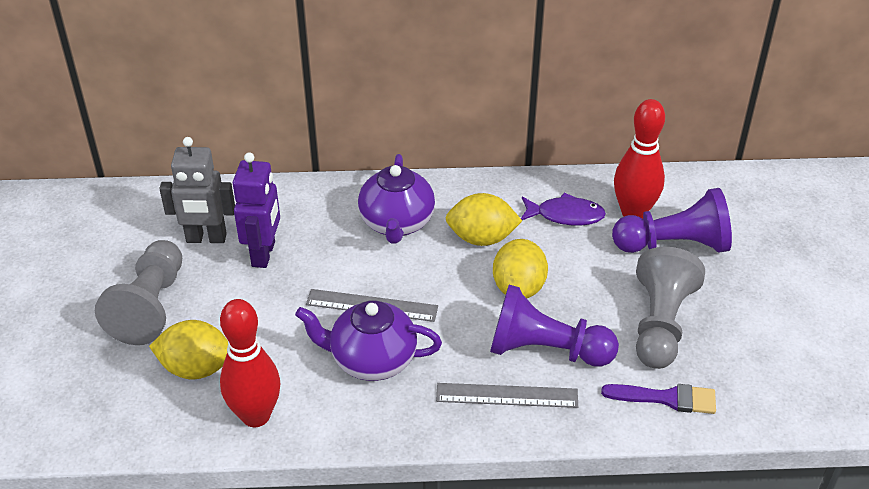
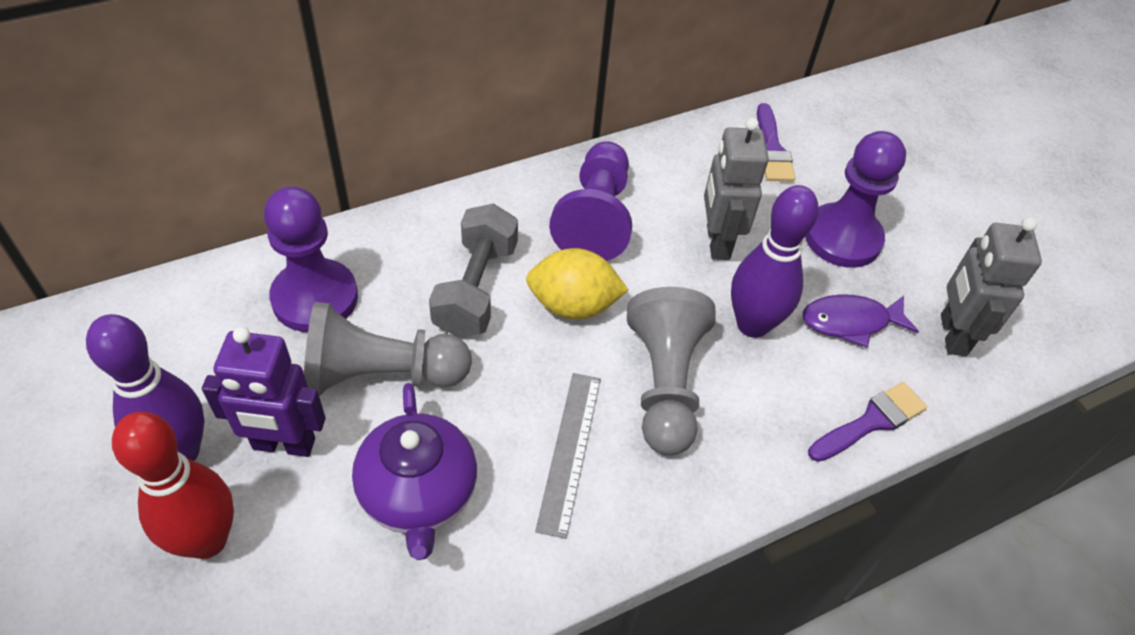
grey dumbbell: 0 -> 1
grey robot: 1 -> 2
grey ruler: 2 -> 1
purple bowling pin: 0 -> 2
purple brush: 1 -> 2
purple pawn: 2 -> 3
purple teapot: 2 -> 1
red bowling pin: 2 -> 1
yellow lemon: 3 -> 1

